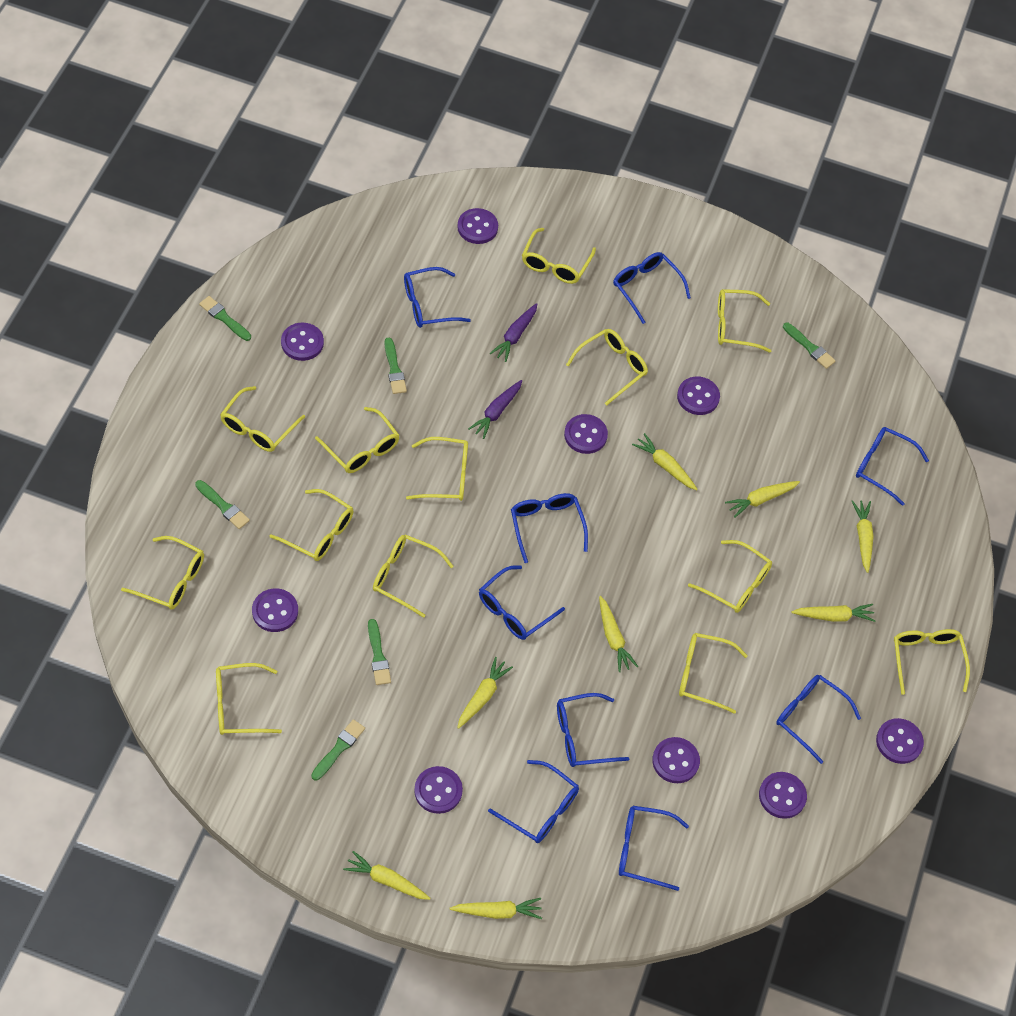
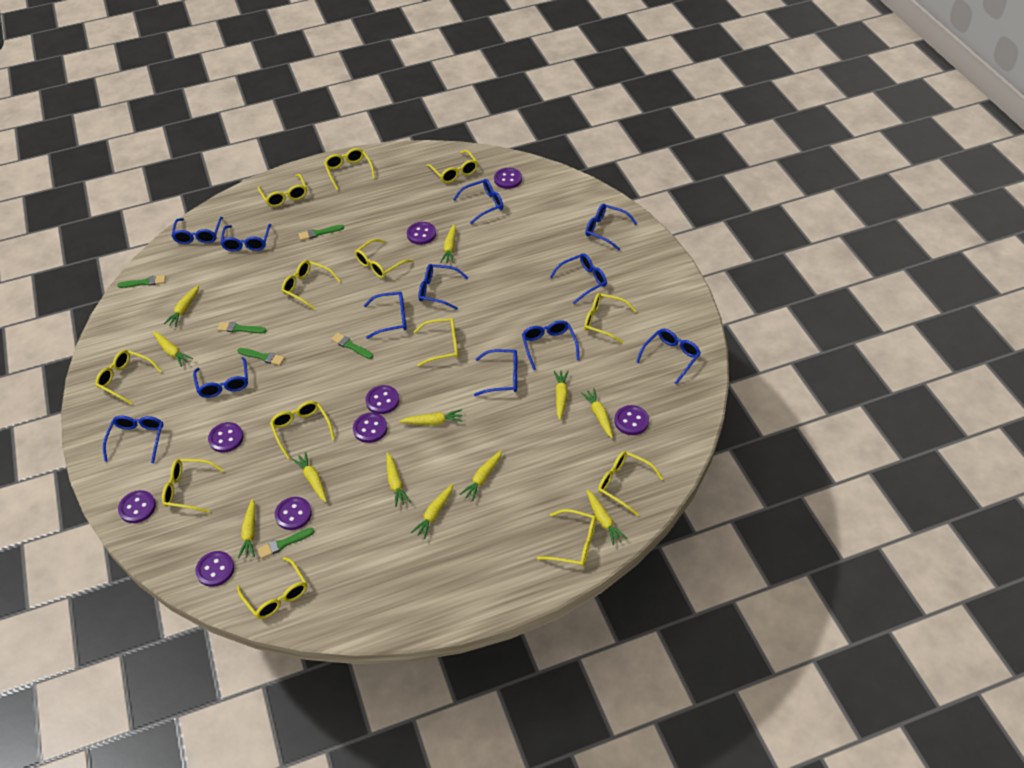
blue glasses: 9 -> 12
purple carrot: 2 -> 0
yellow carrot: 8 -> 12

